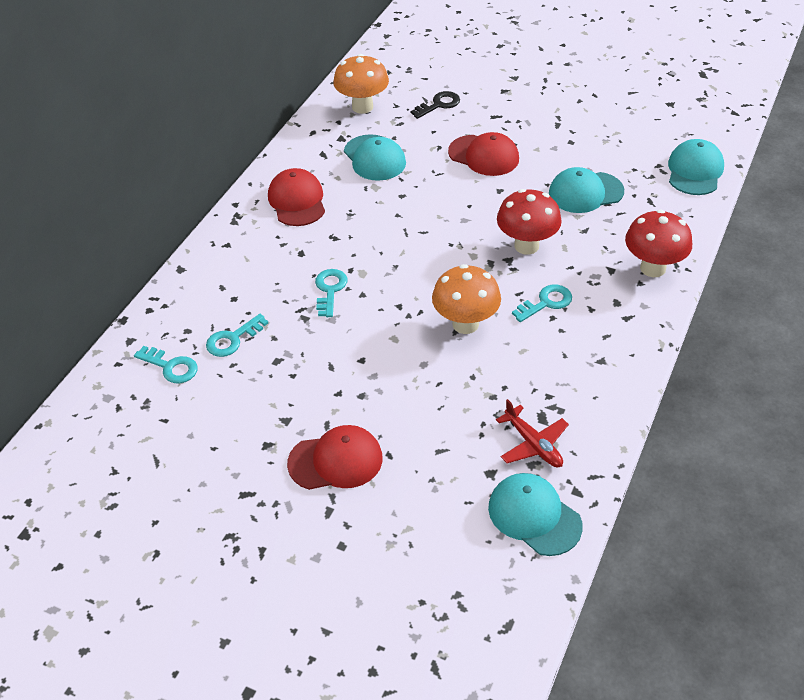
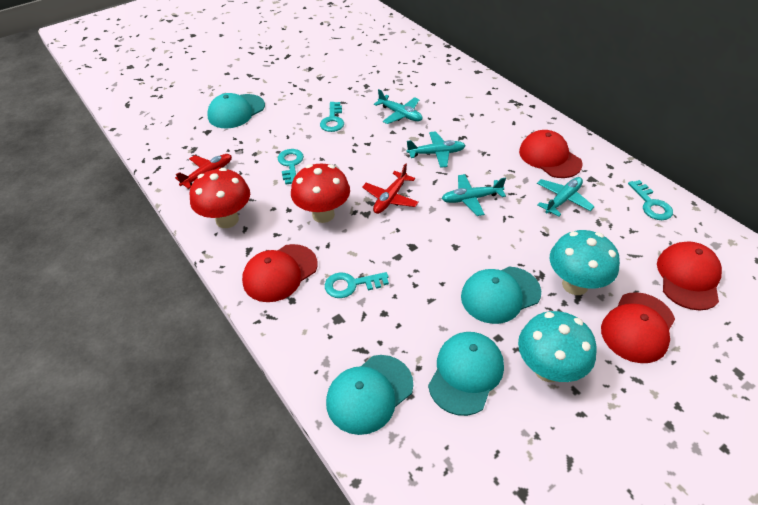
black key: 1 -> 0
orange mushroom: 2 -> 0
red cap: 3 -> 4
red plane: 1 -> 2
turquoise mushroom: 0 -> 2
turquoise plane: 0 -> 4

